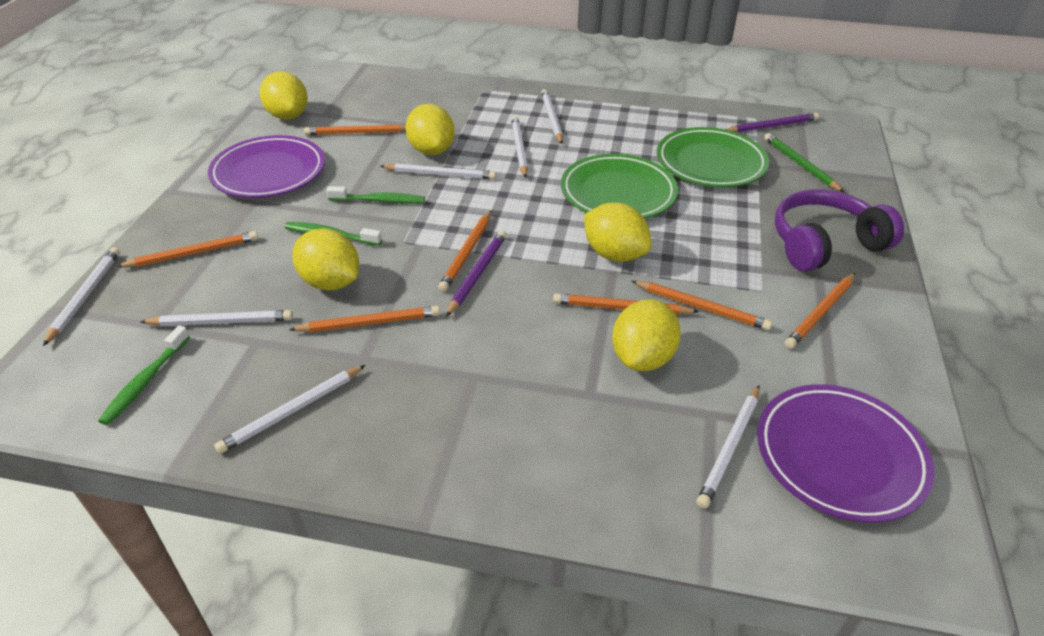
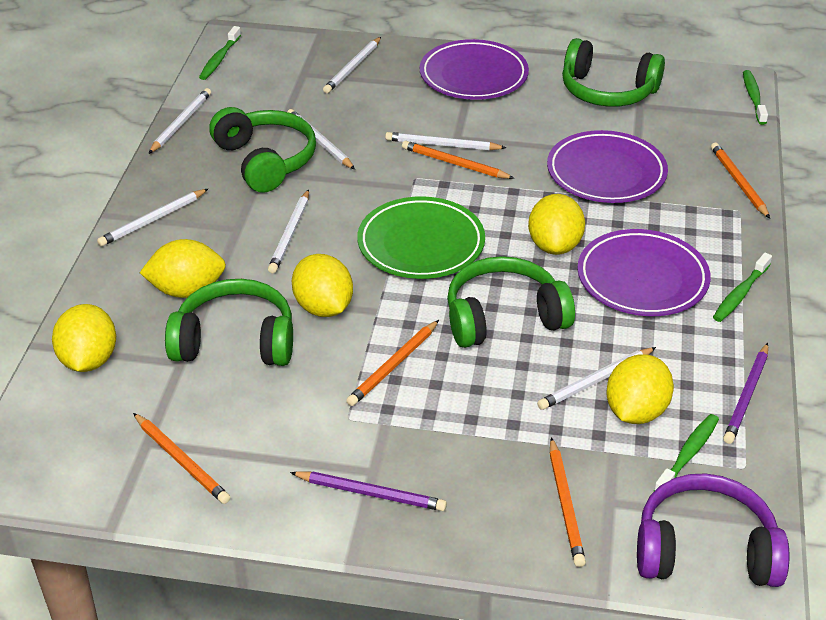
green headphones: 0 -> 4
green pencil: 1 -> 0
green plate: 2 -> 1
green toothbrush: 3 -> 4
orange pencil: 7 -> 5
purple plate: 2 -> 3

